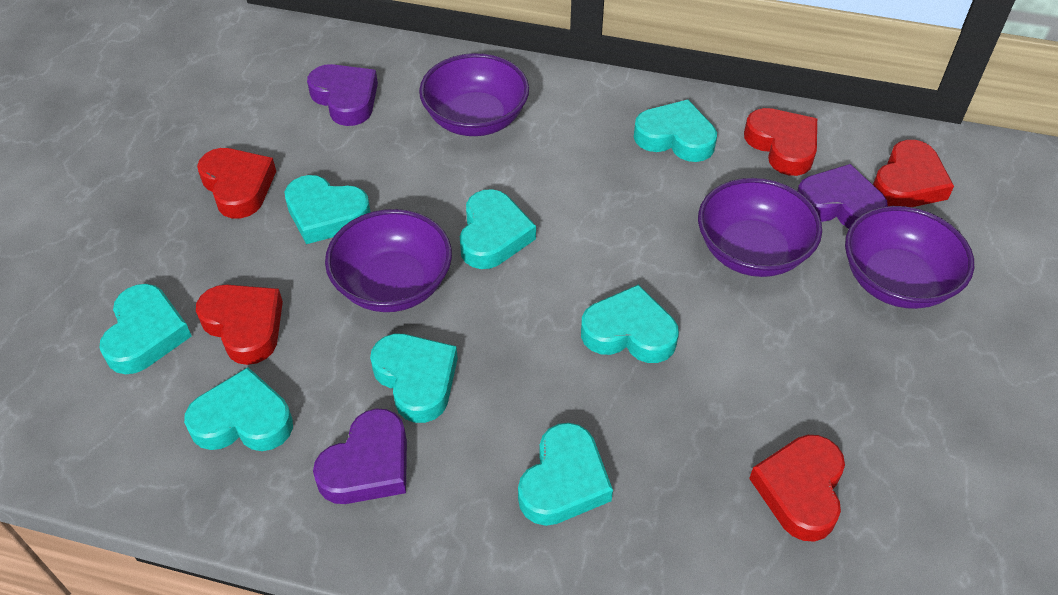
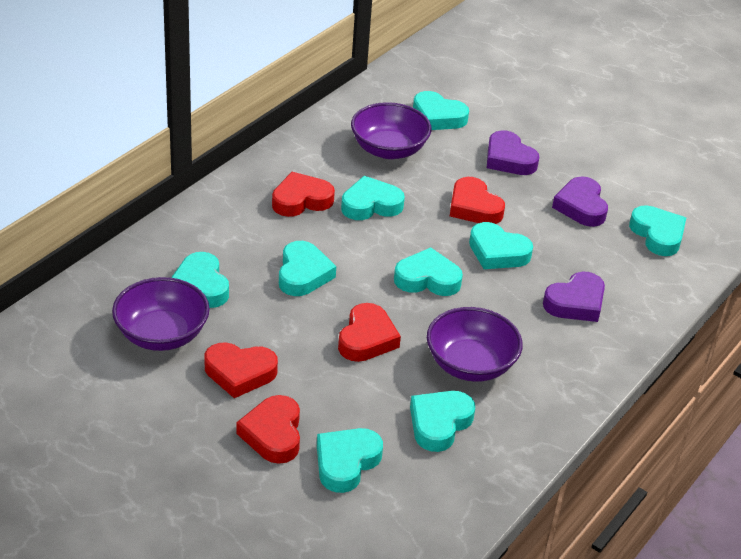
purple bowl: 4 -> 3
turquoise heart: 8 -> 9

